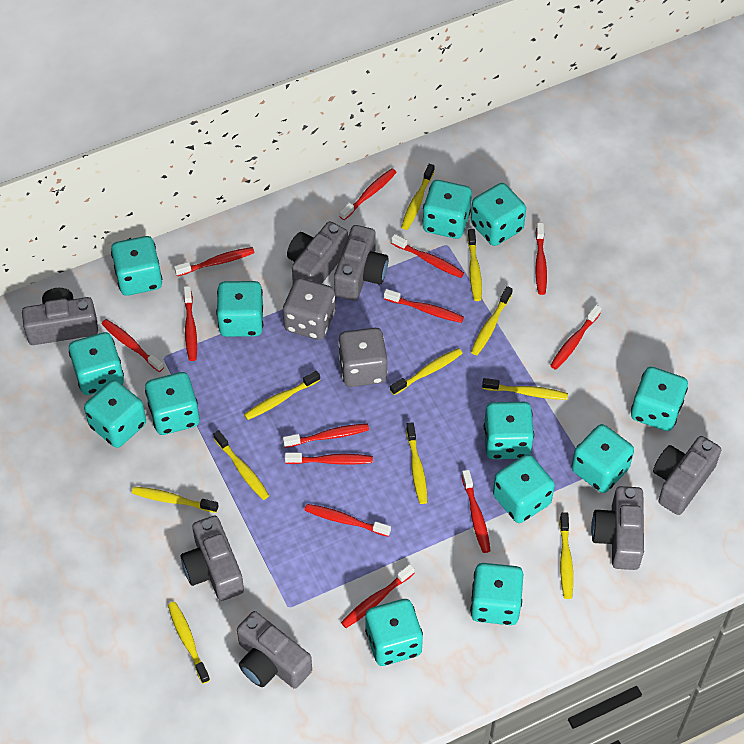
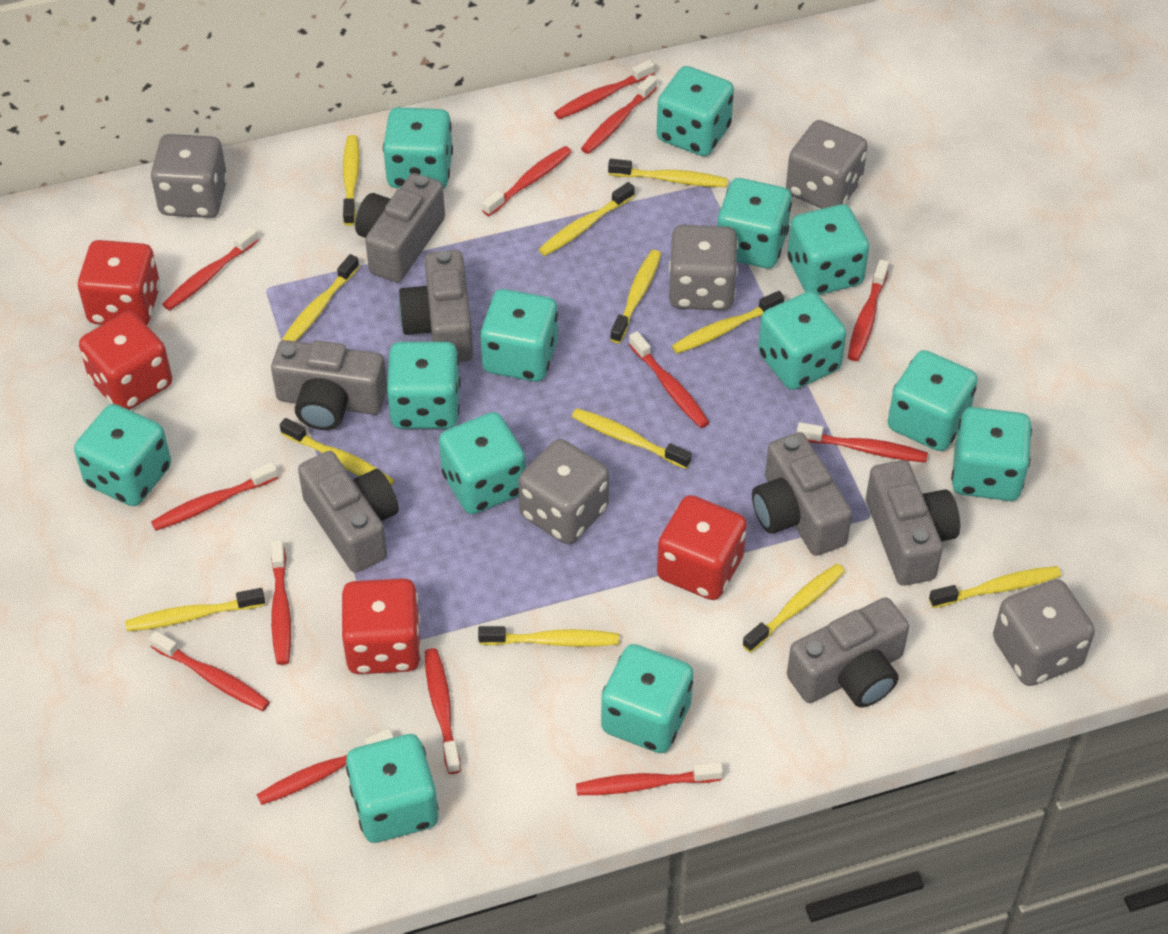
grey dice: 2 -> 5
red dice: 0 -> 4
yellow toothbrush: 11 -> 12

